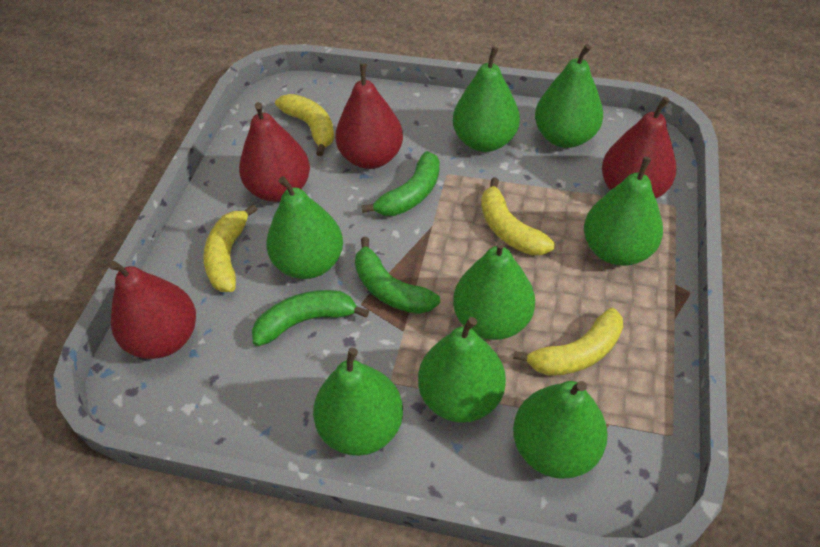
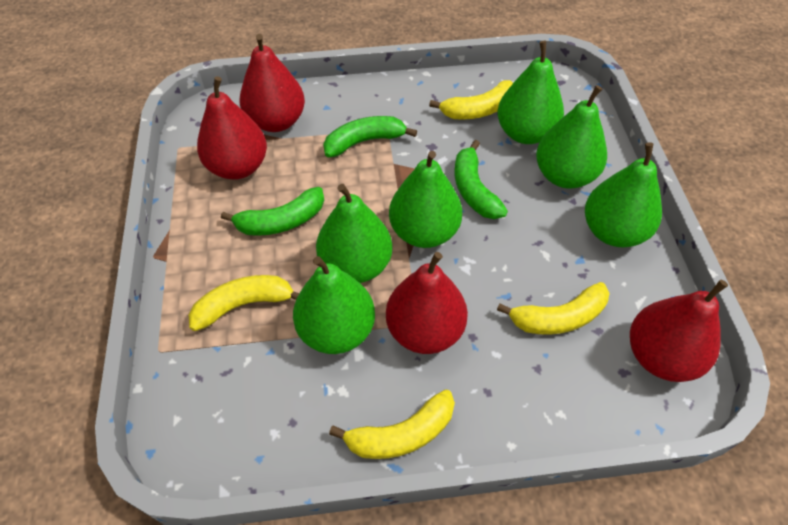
green pear: 8 -> 6

